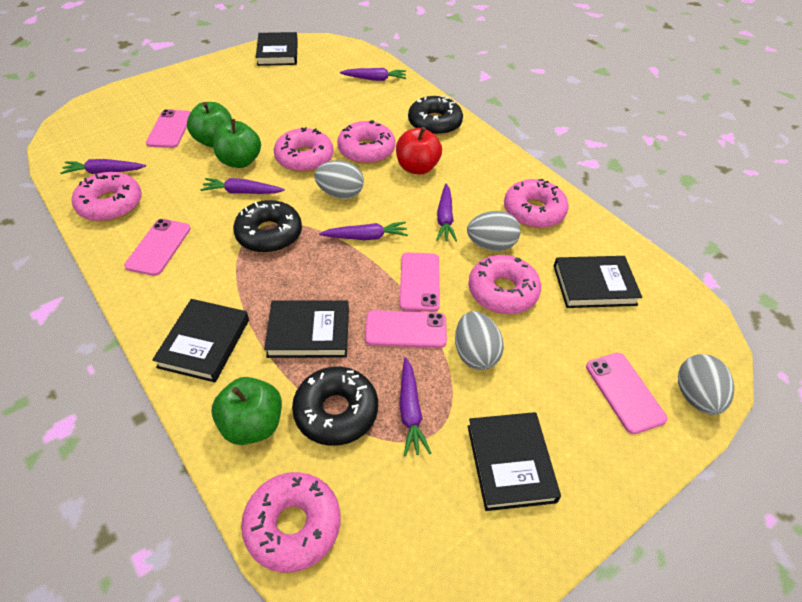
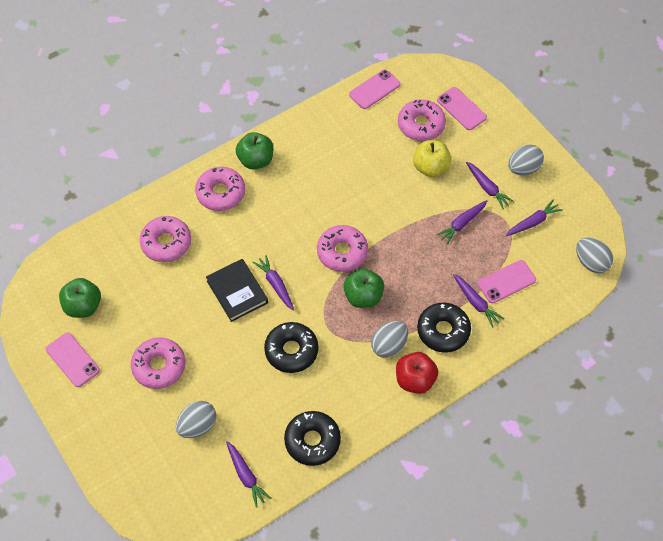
black book: 5 -> 1
pink donut: 6 -> 5
pink phone: 5 -> 4
yellow apple: 0 -> 1

